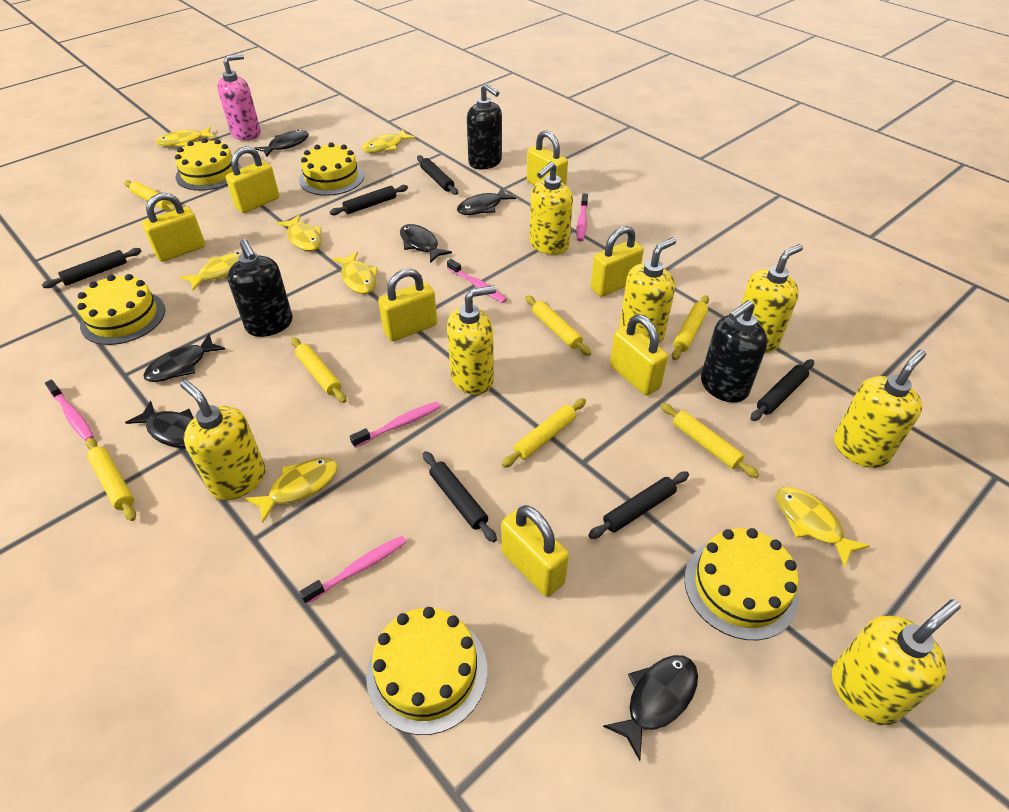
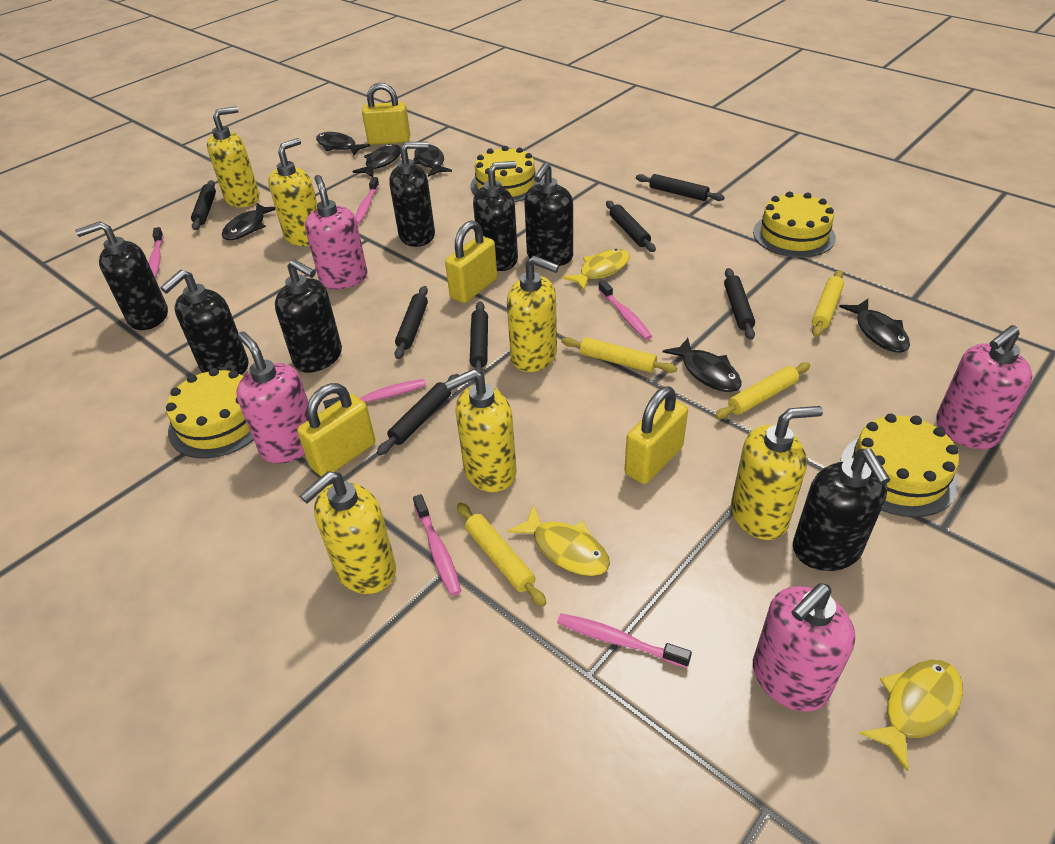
black rolling pin: 6 -> 7
black soap dispenser: 3 -> 7
pink soap dispenser: 1 -> 4
pink toothbrush: 5 -> 6
yellow cake: 5 -> 4
yellow fish: 7 -> 3
yellow padlock: 7 -> 4
yellow rolling pin: 7 -> 4
yellow soap dispenser: 7 -> 6

